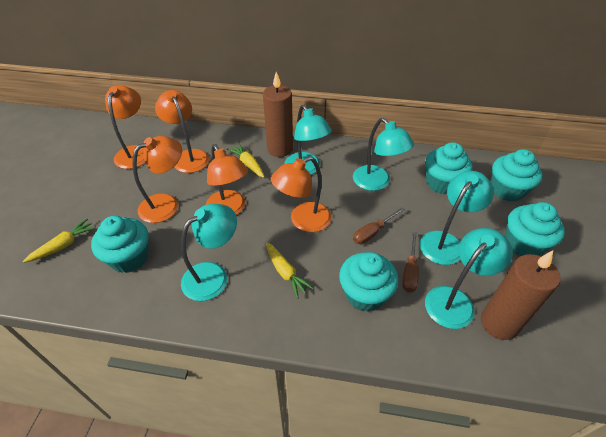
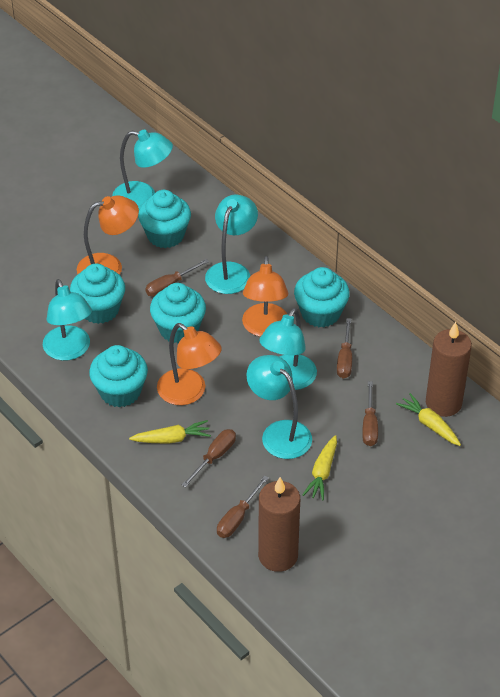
brown screwdriver: 2 -> 5
orange lamp: 5 -> 3

